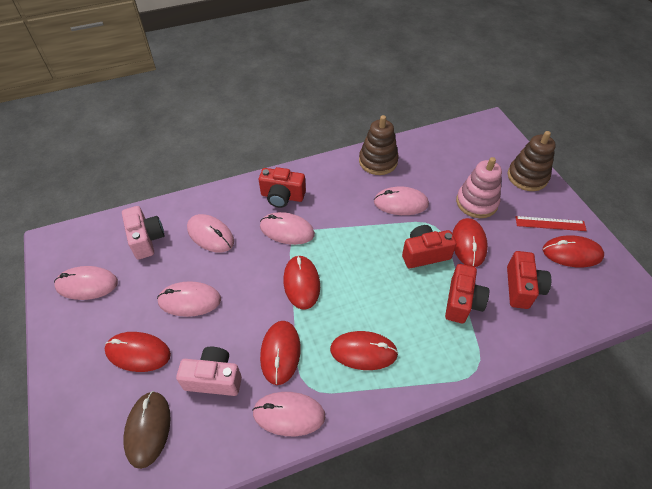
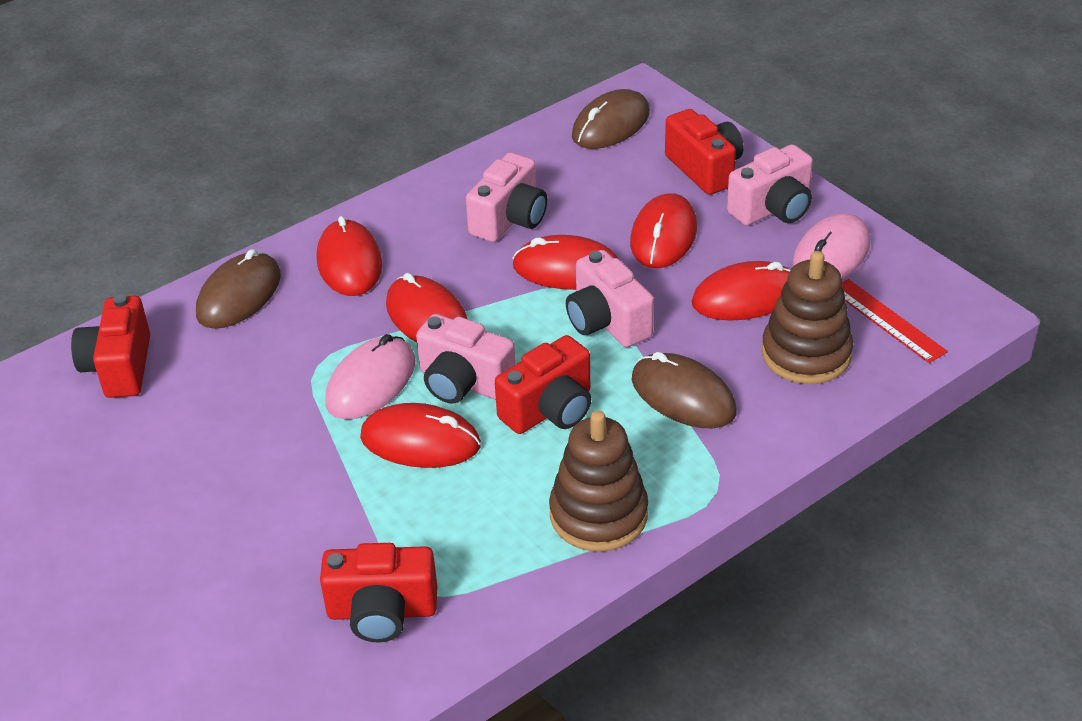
brown mouse: 1 -> 3
pink camera: 2 -> 4
pink mouse: 6 -> 2
pink stacking toy: 1 -> 0

